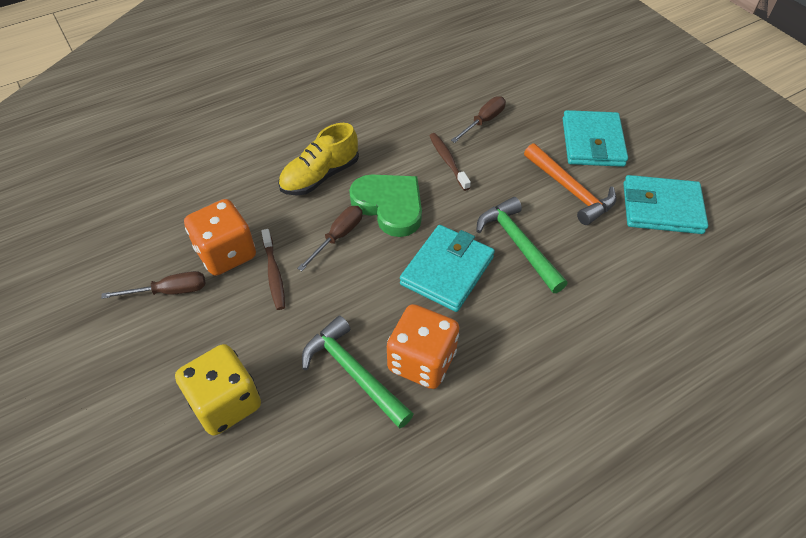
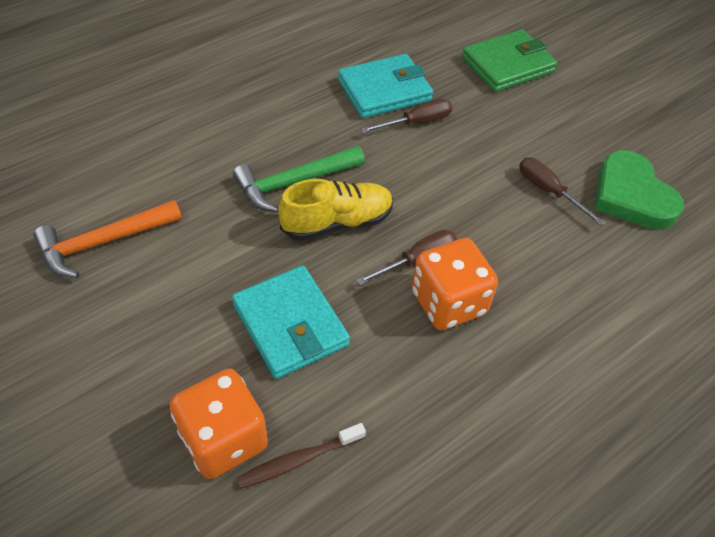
brown toothbrush: 2 -> 1
green hammer: 2 -> 1
green wallet: 0 -> 1
turquoise wallet: 3 -> 2
yellow dice: 1 -> 0

